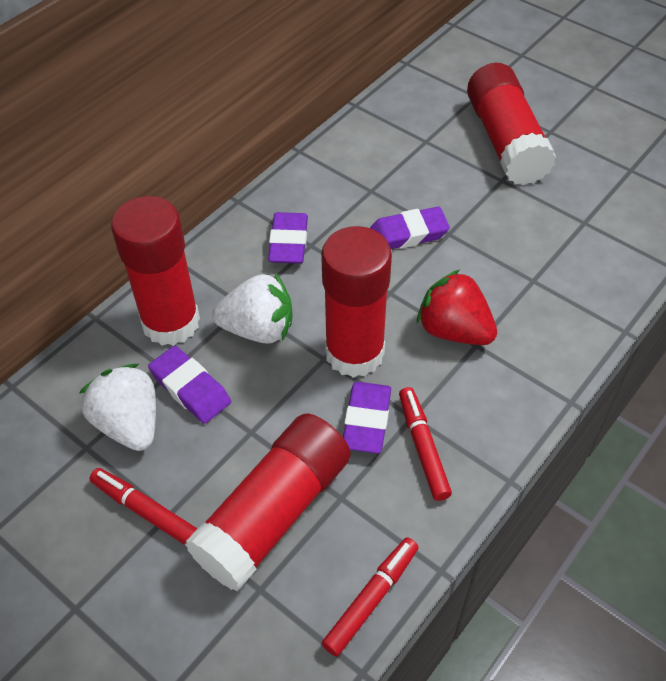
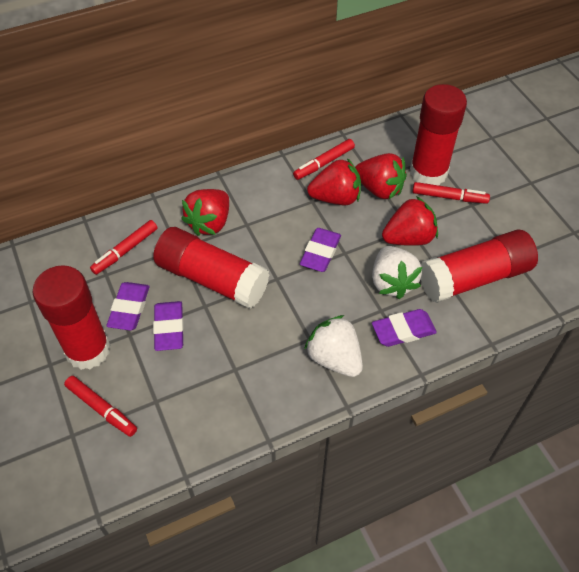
red marker: 3 -> 4
red strawberry: 1 -> 4

